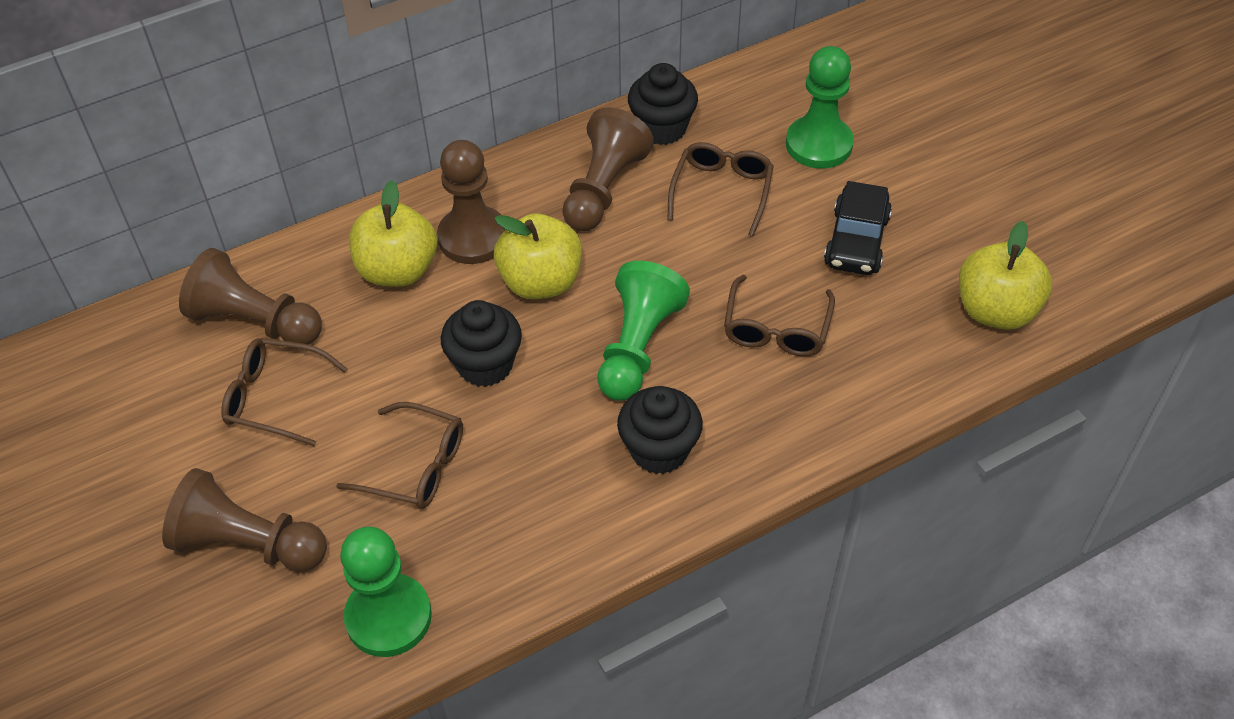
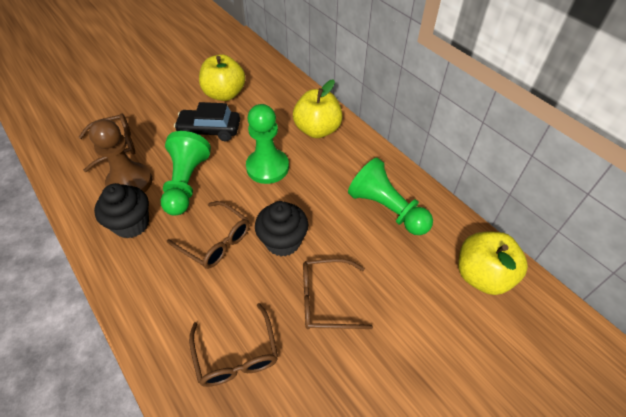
black cupcake: 3 -> 2
brown pawn: 4 -> 1

